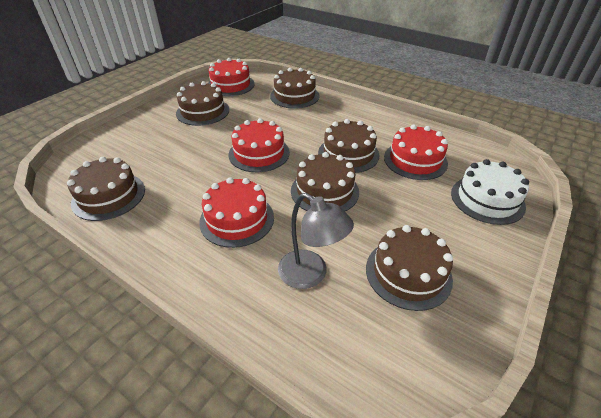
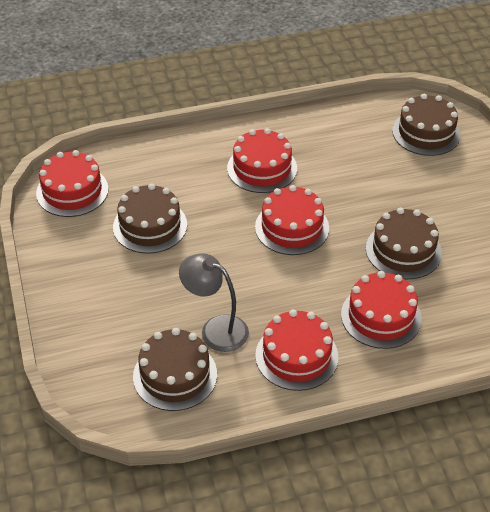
brown cake: 6 -> 4
red cake: 4 -> 5
white cake: 1 -> 0

